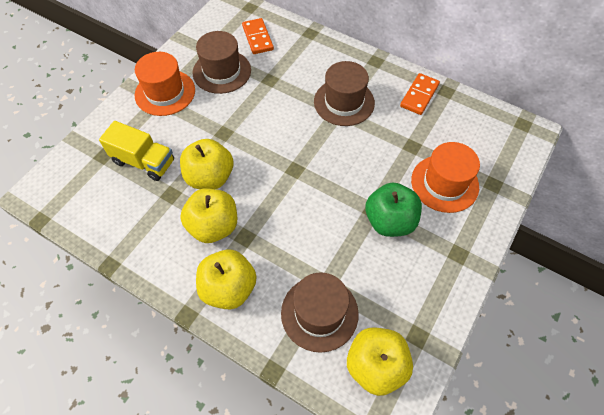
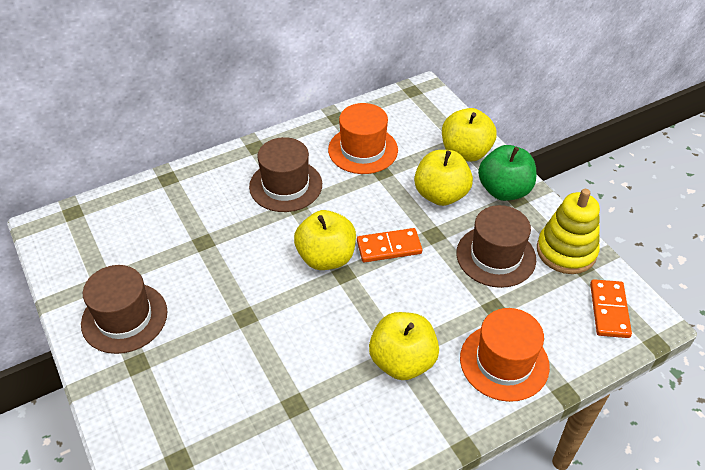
yellow stacking toy: 0 -> 1
yellow truck: 1 -> 0

